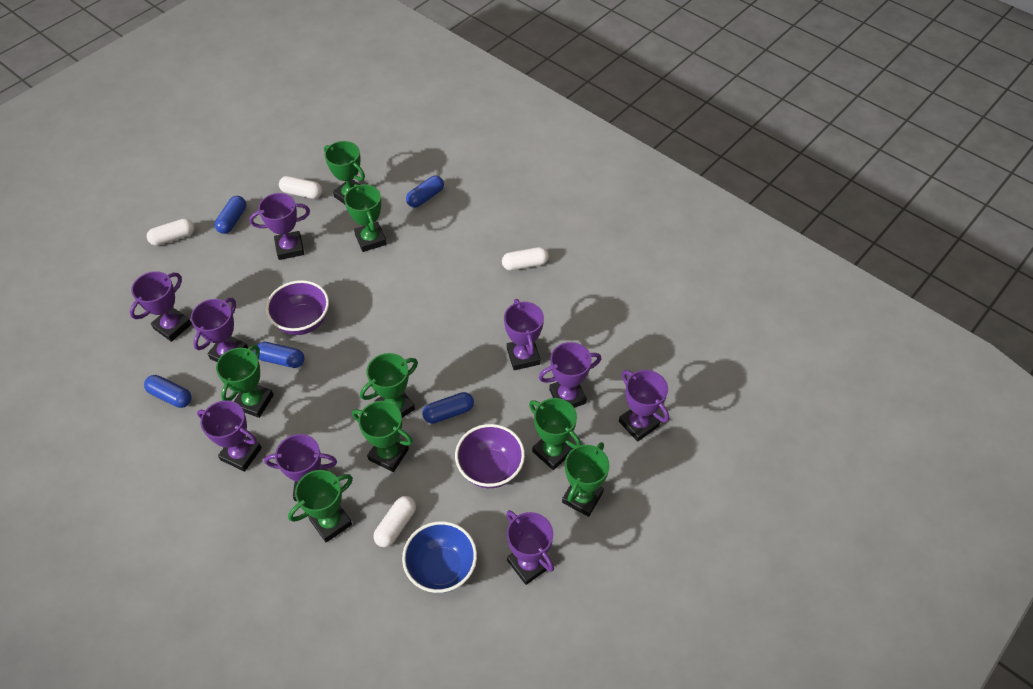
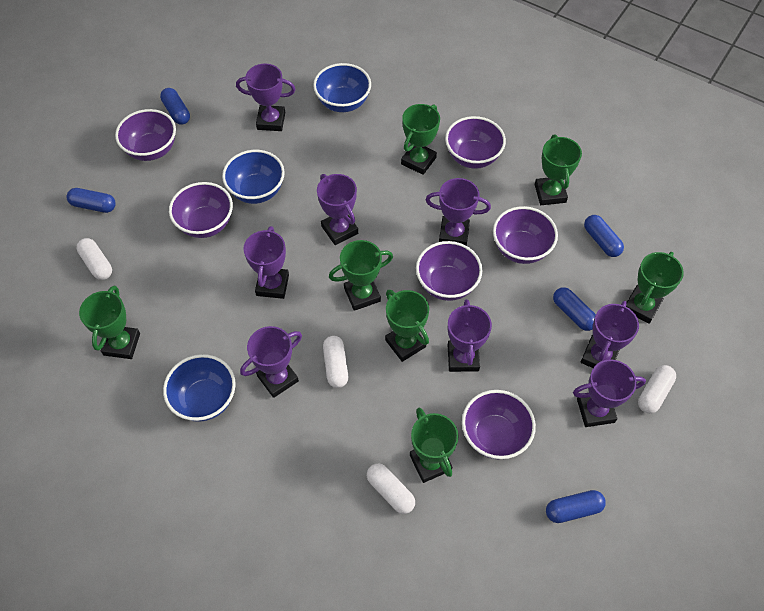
blue bowl: 1 -> 3
green trophy: 8 -> 7
purple bowl: 2 -> 6
purple trophy: 9 -> 8

